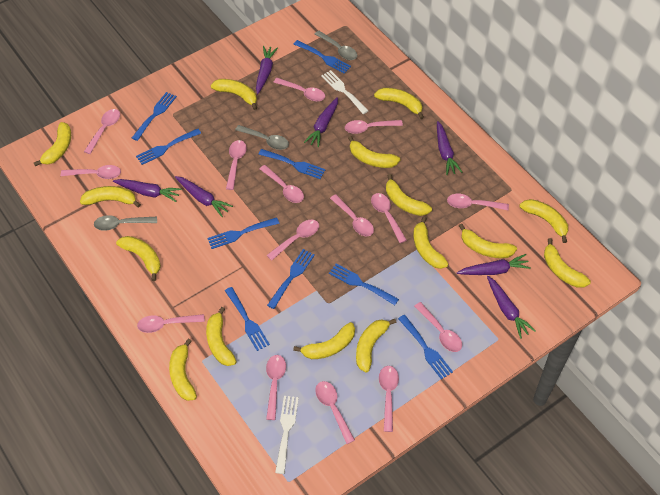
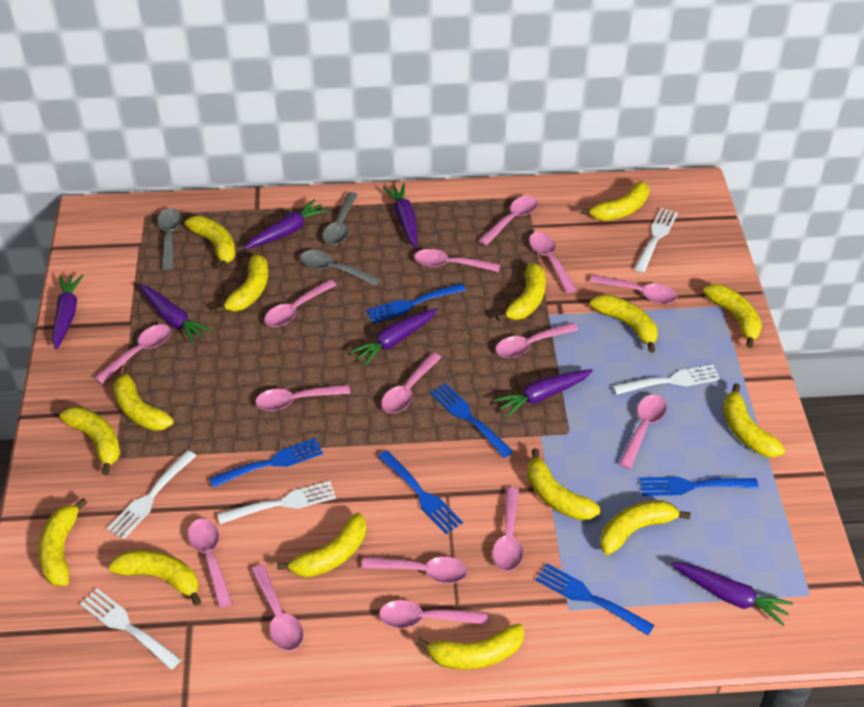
blue fork: 9 -> 6
white fork: 2 -> 5

